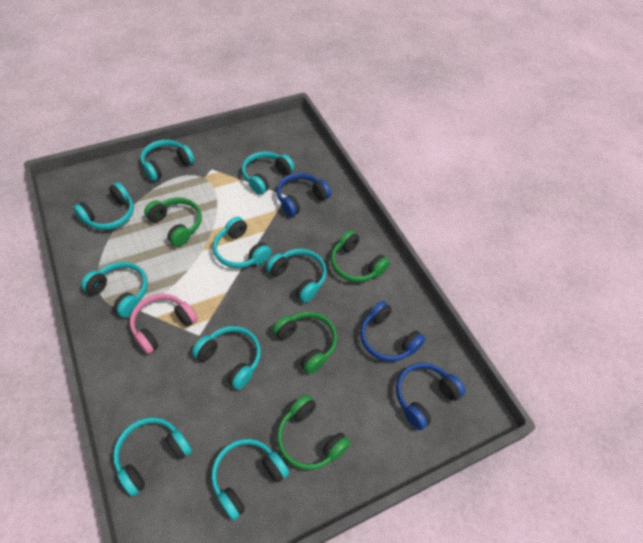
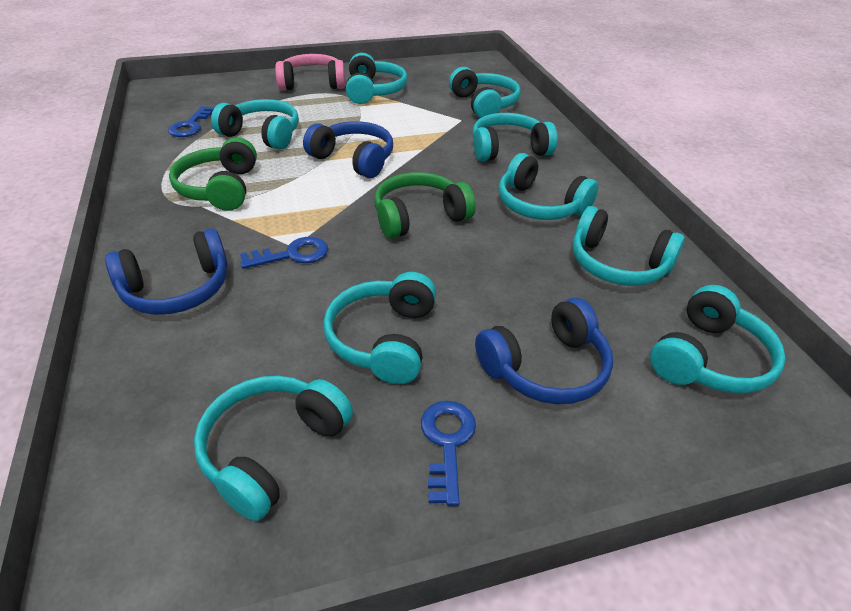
blue key: 0 -> 3
green headphones: 4 -> 2

